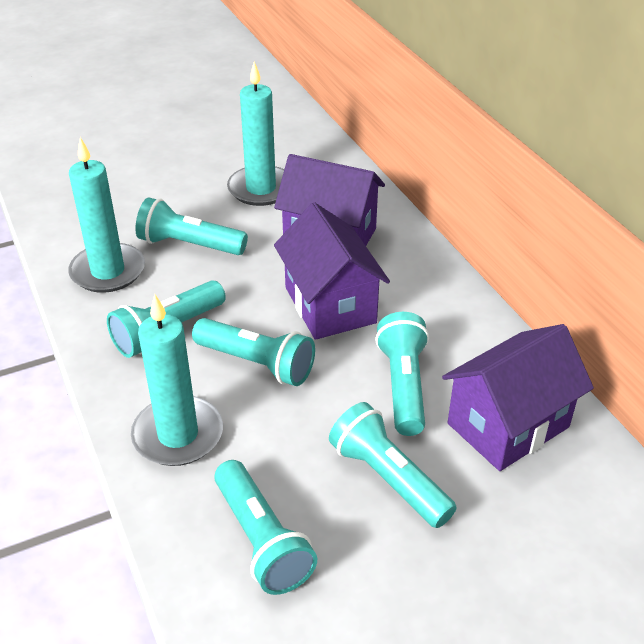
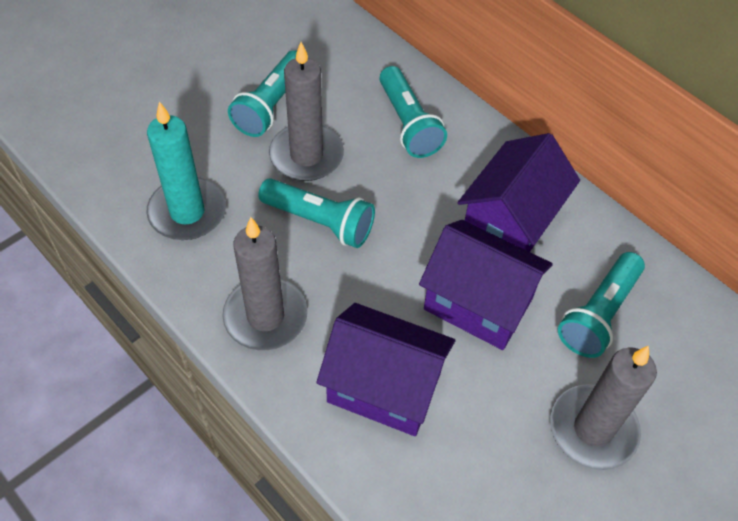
grey candle: 0 -> 3
turquoise candle: 3 -> 1
turquoise flashlight: 6 -> 4

